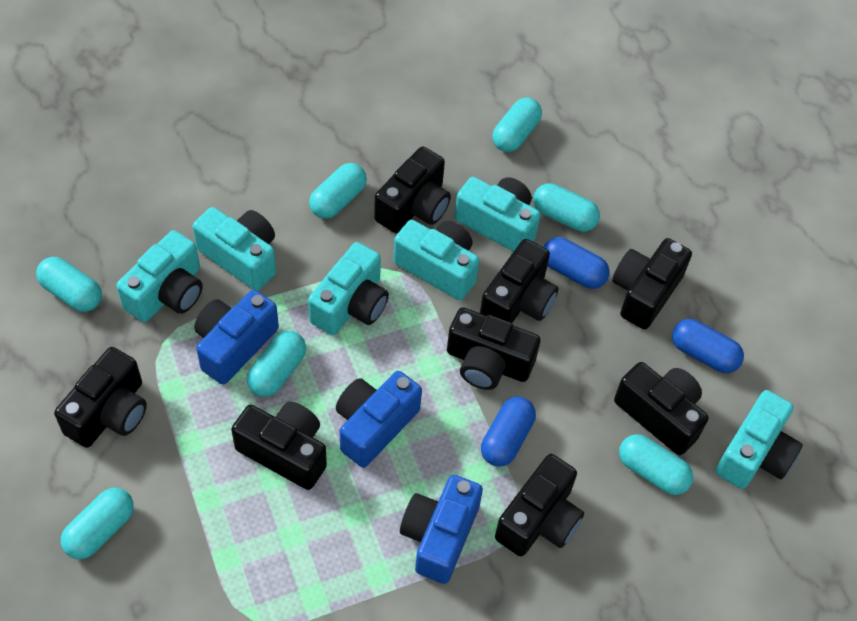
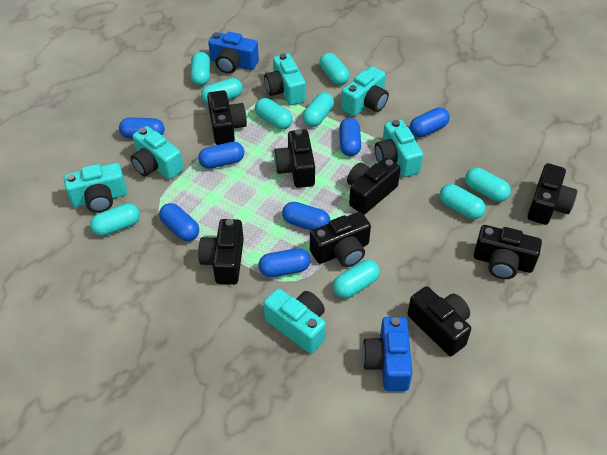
blue camera: 3 -> 2
blue capsule: 3 -> 7
turquoise capsule: 7 -> 9

